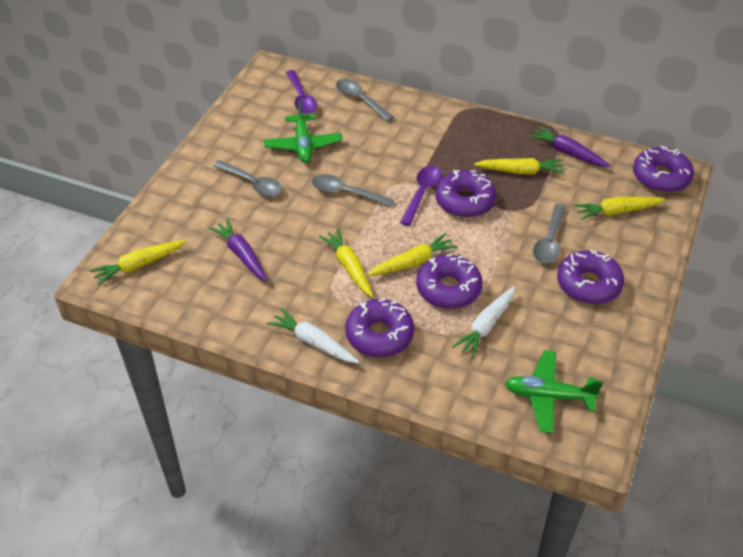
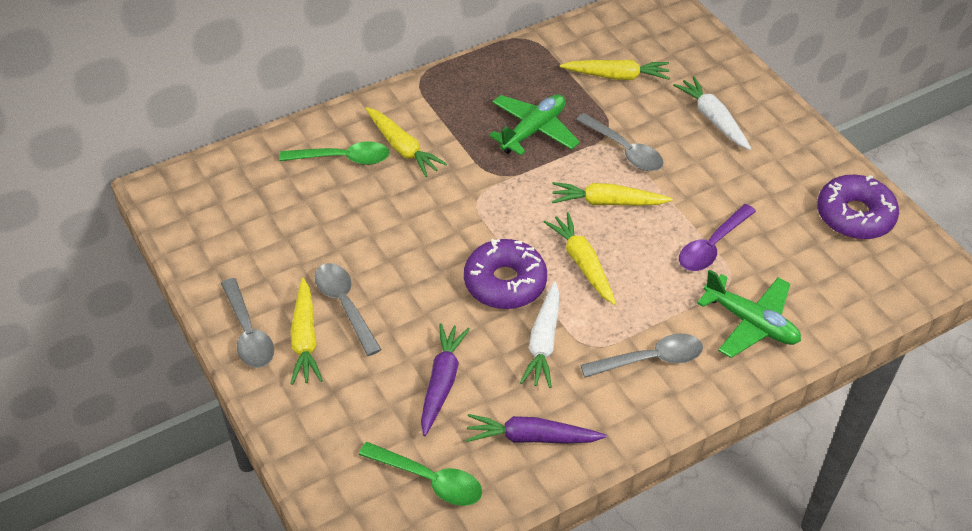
green spoon: 0 -> 2
purple donut: 5 -> 2
purple spoon: 2 -> 1

